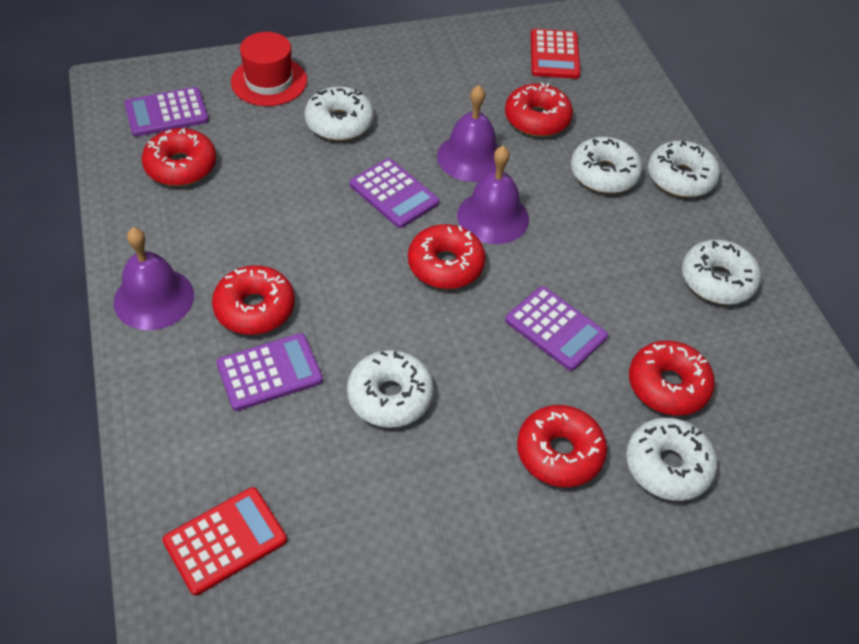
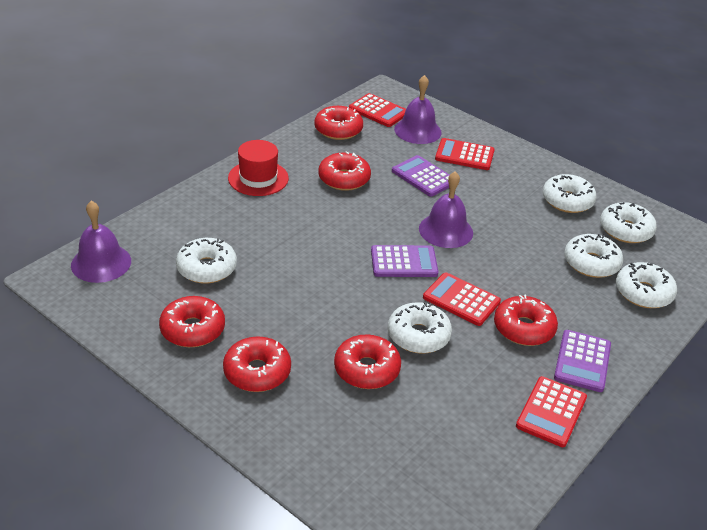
purple calculator: 4 -> 3
red calculator: 2 -> 4

